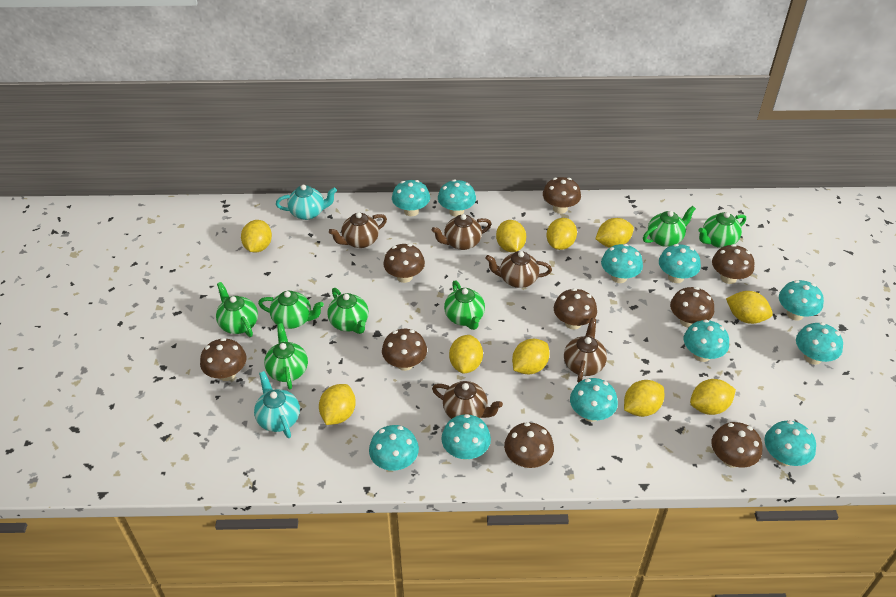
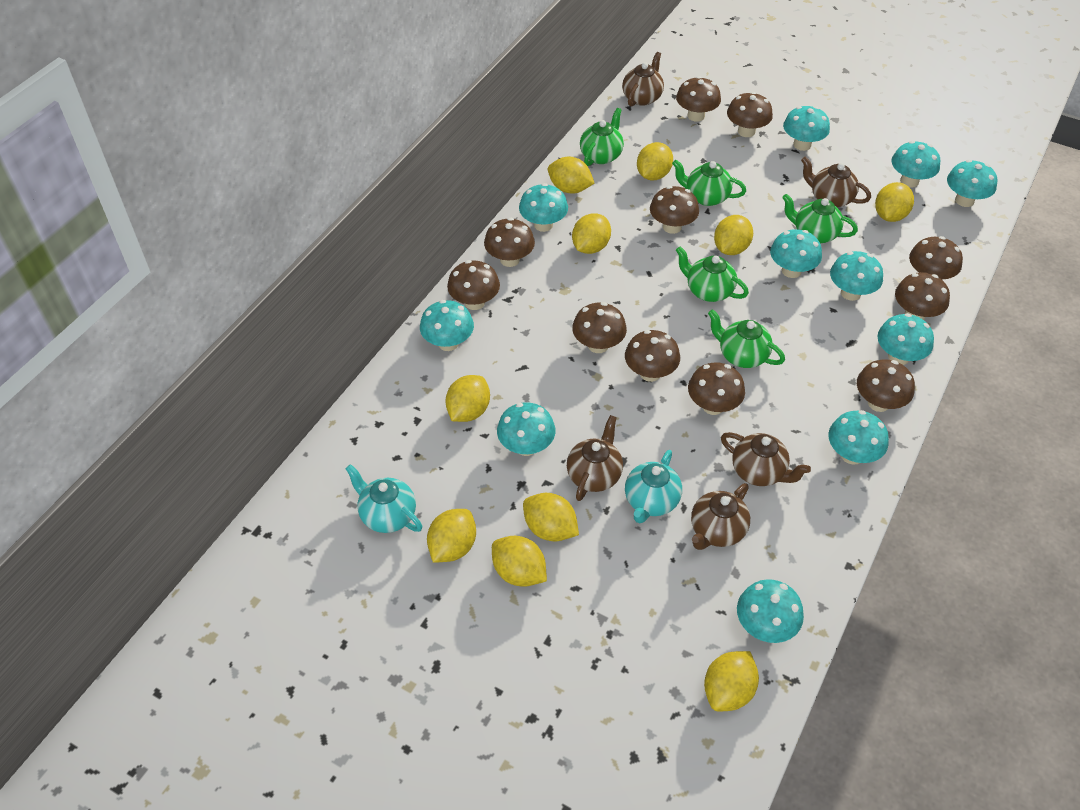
brown mushroom: 9 -> 11
green teapot: 7 -> 5

